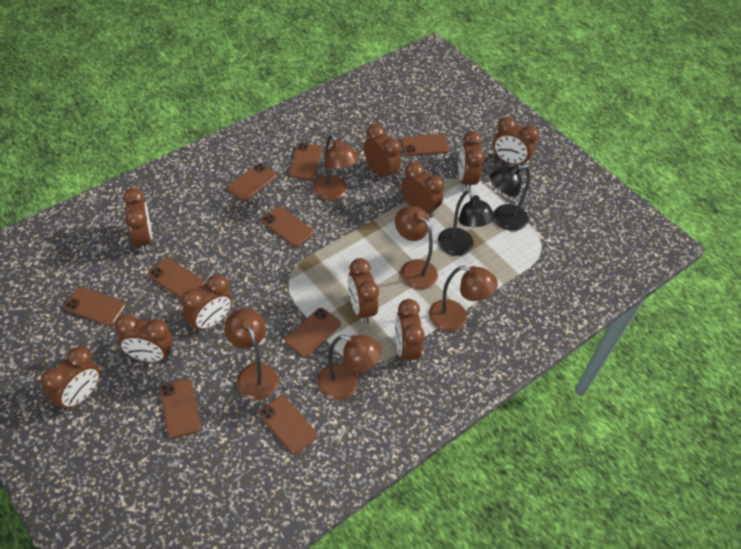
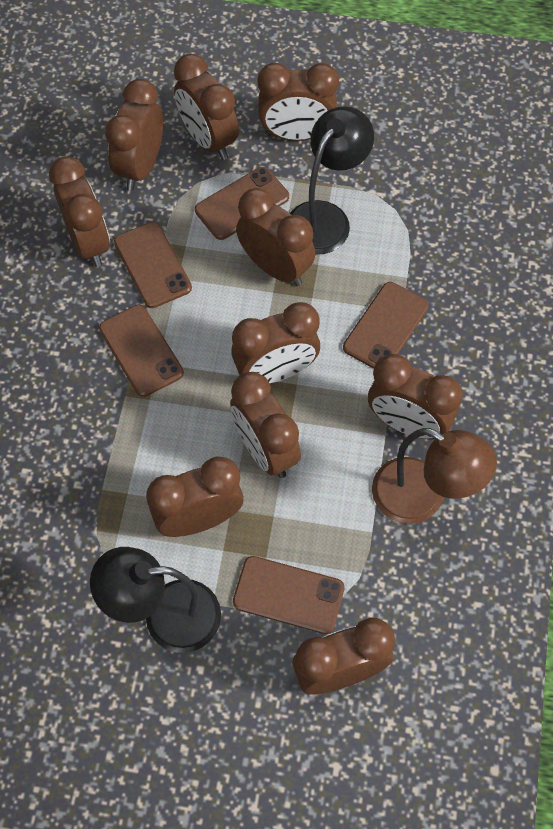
brown lamp: 5 -> 1
brown phone: 9 -> 5

